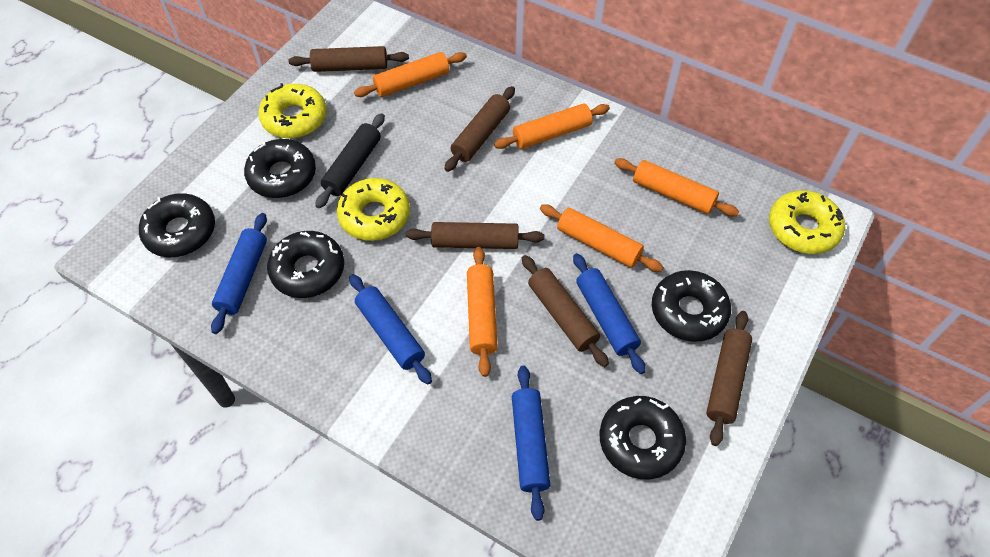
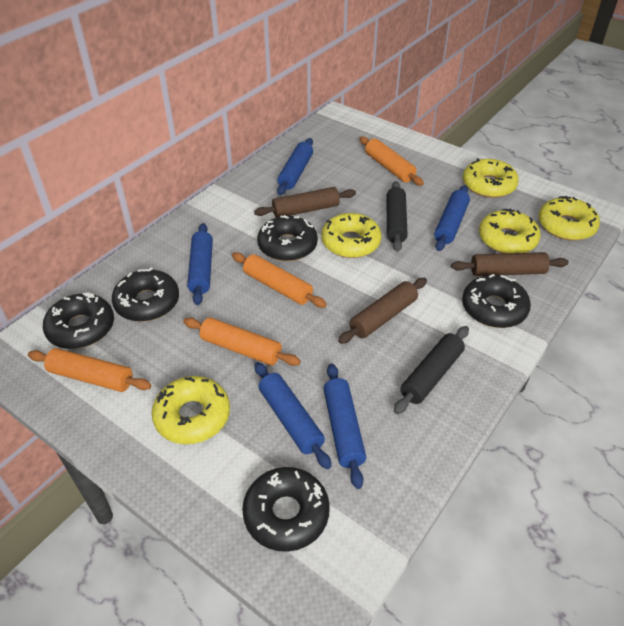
black rolling pin: 1 -> 2
blue rolling pin: 4 -> 5
brown rolling pin: 5 -> 3
orange rolling pin: 5 -> 4
yellow donut: 3 -> 5

